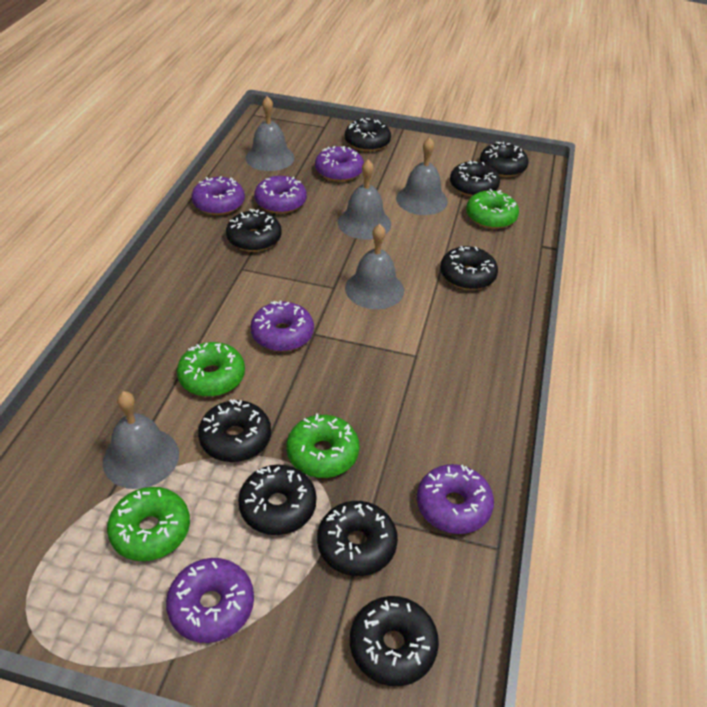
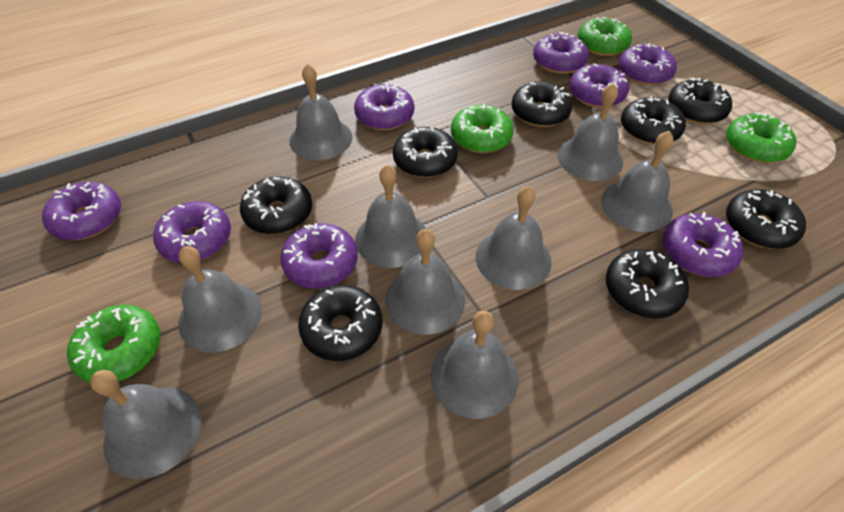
black donut: 9 -> 8
grey bell: 5 -> 9
purple donut: 6 -> 8

